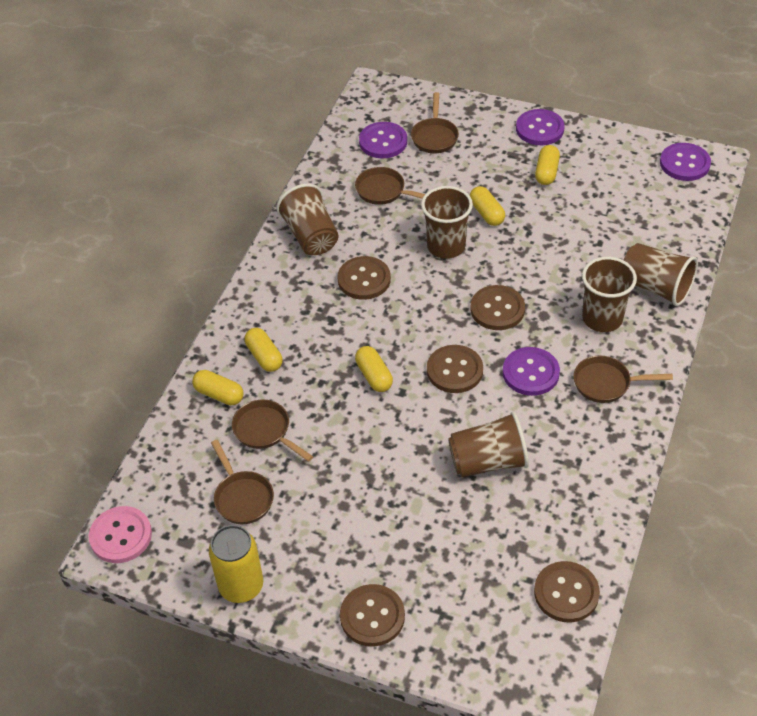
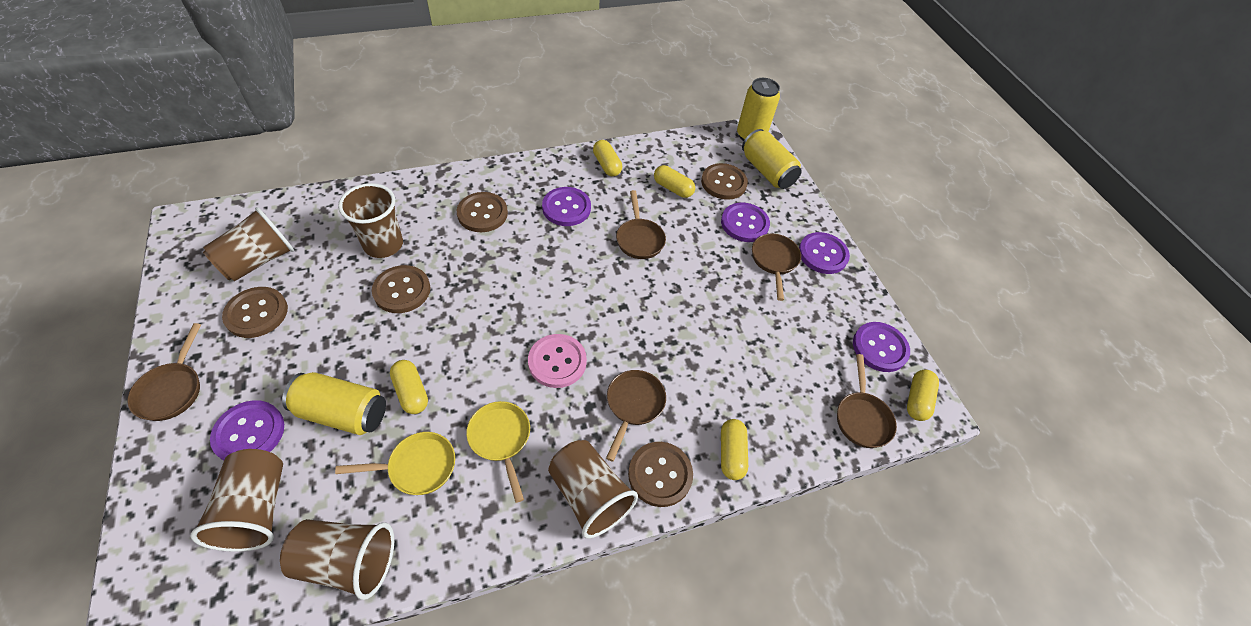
purple button: 4 -> 5
yellow can: 1 -> 3
yellow pan: 0 -> 2

